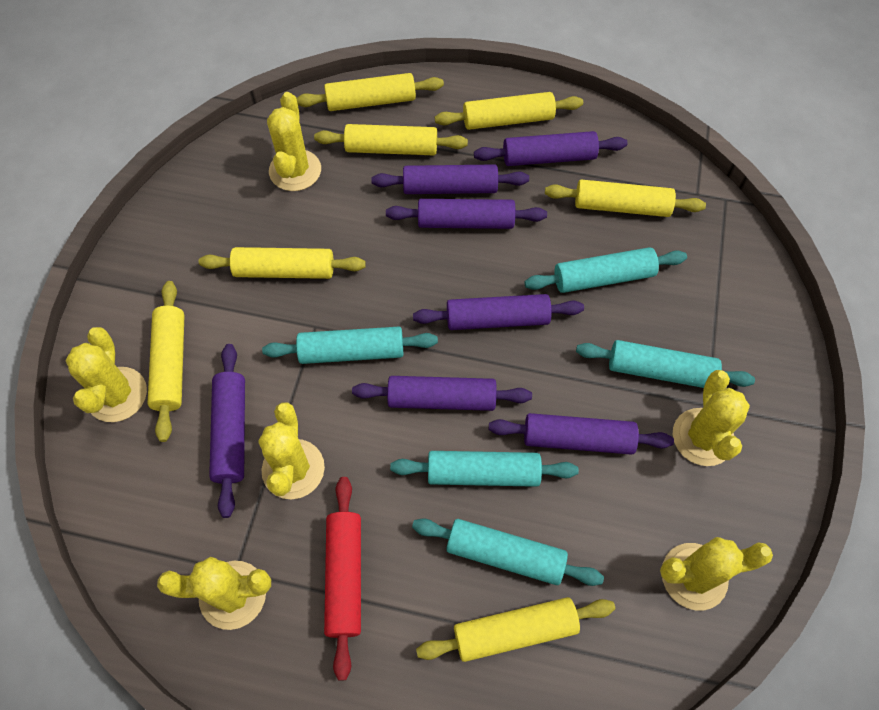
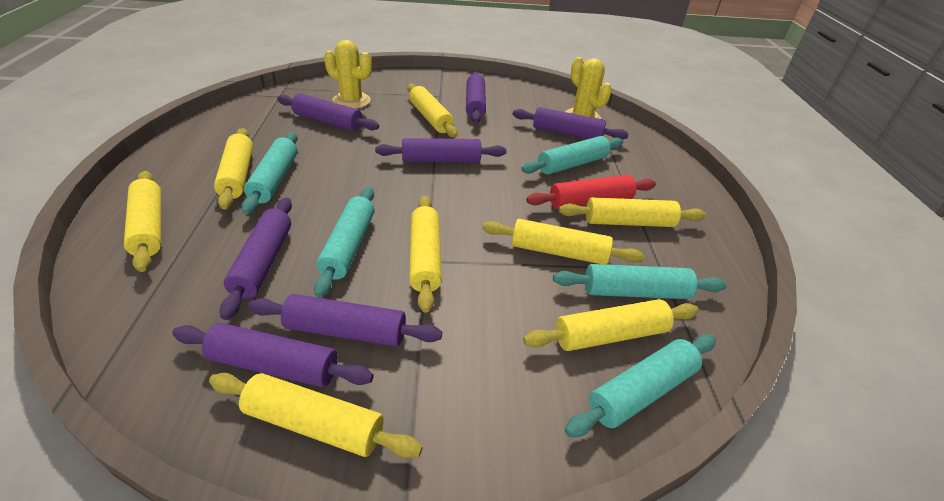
yellow cactus: 6 -> 2
yellow rolling pin: 7 -> 8

